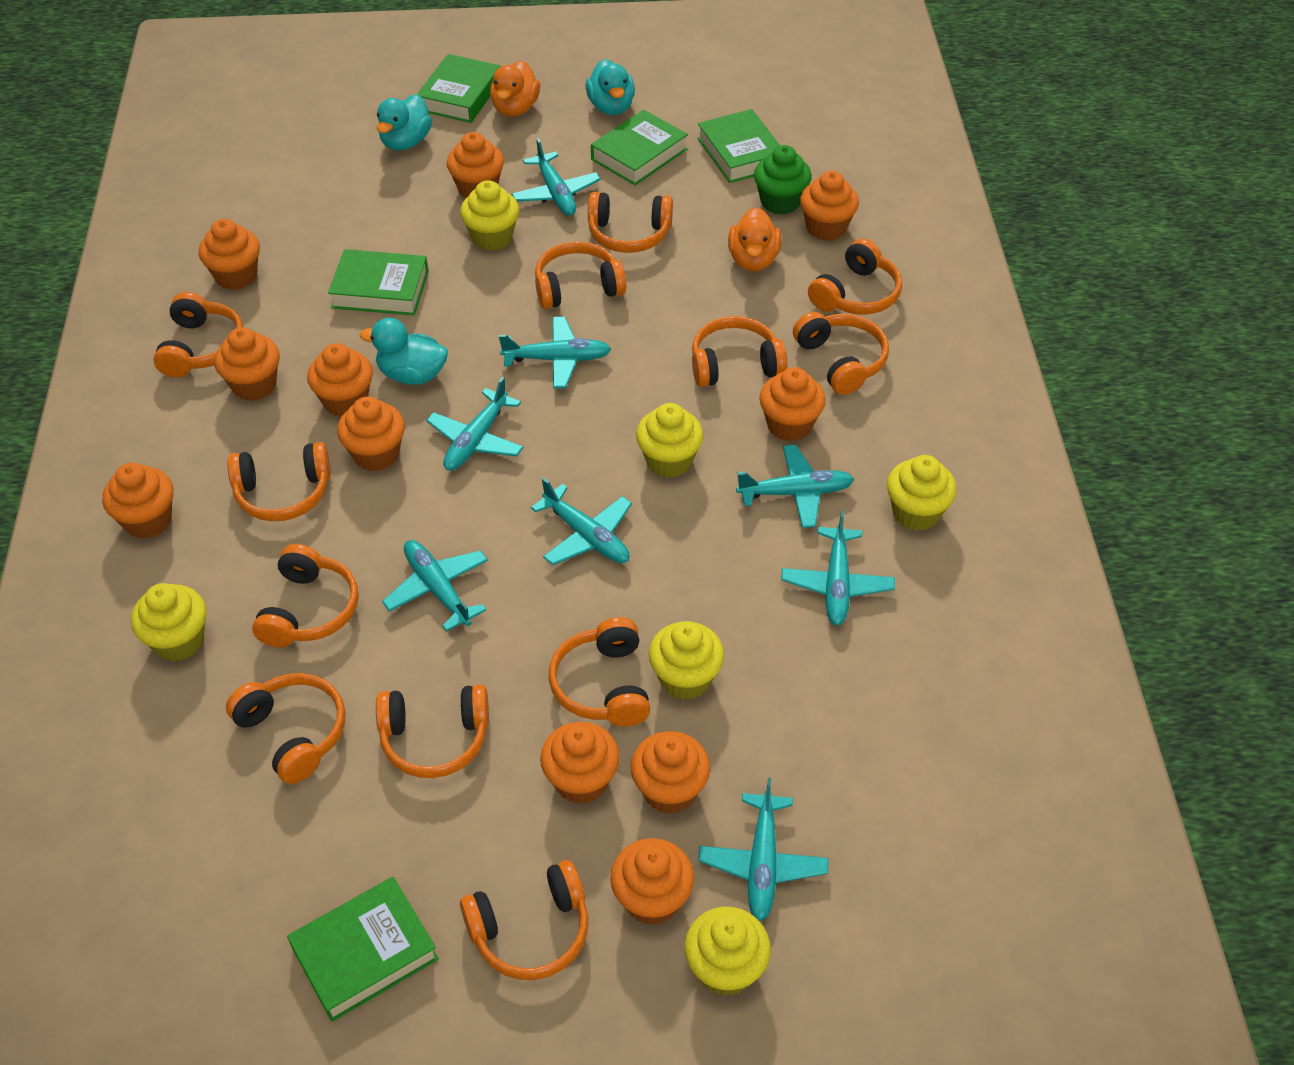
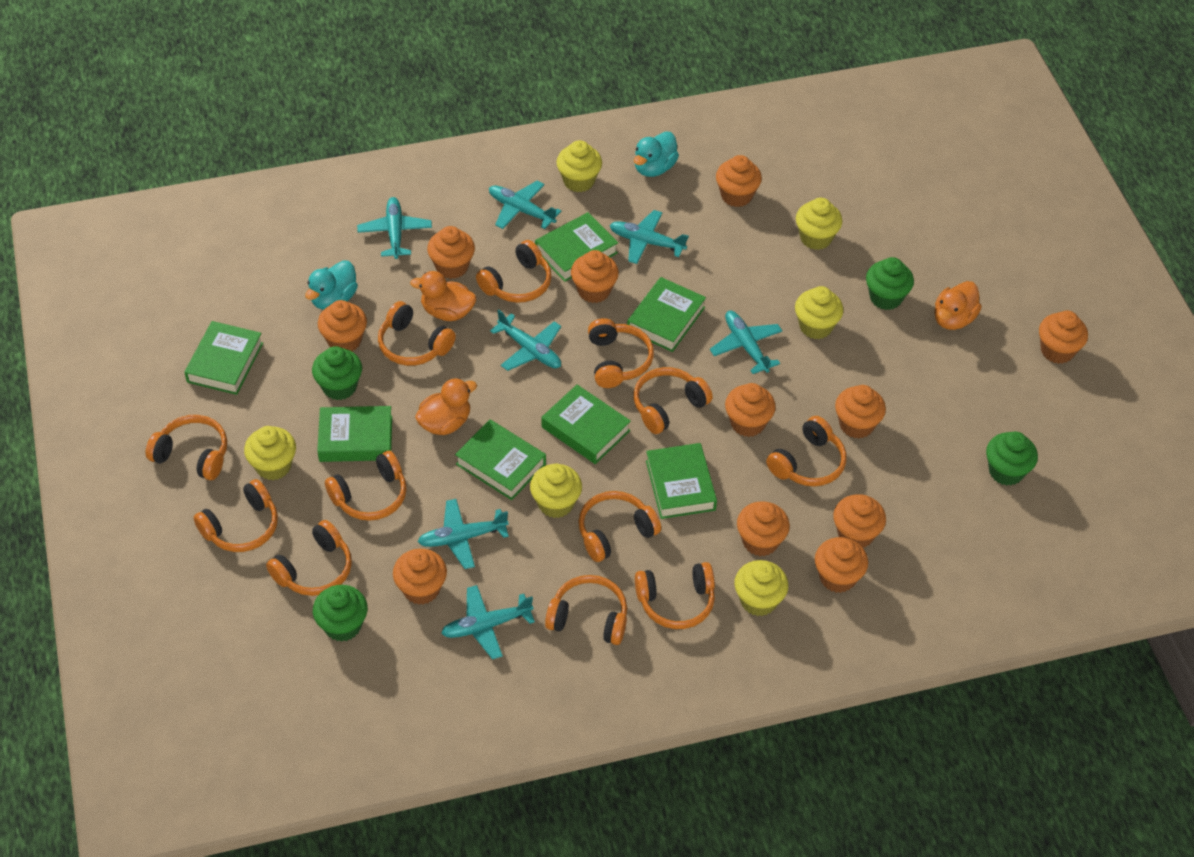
green book: 5 -> 7
green cupcake: 1 -> 4
orange duck: 2 -> 3
turquoise duck: 3 -> 2
turquoise plane: 8 -> 7

